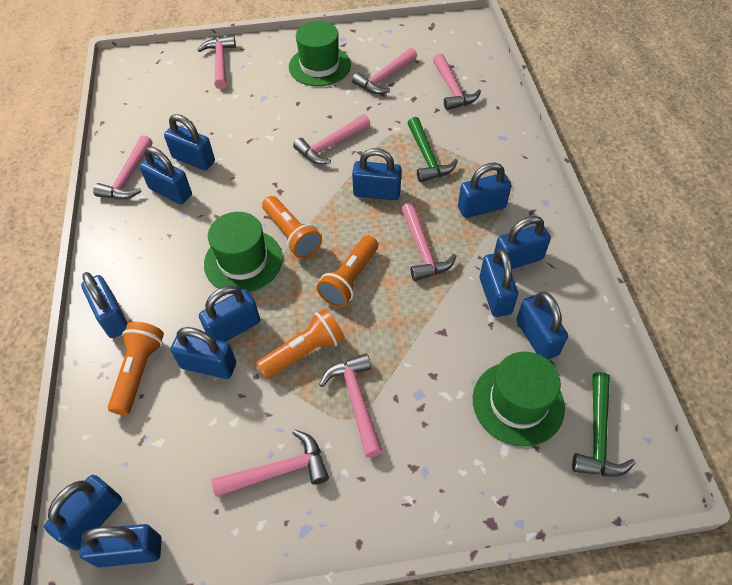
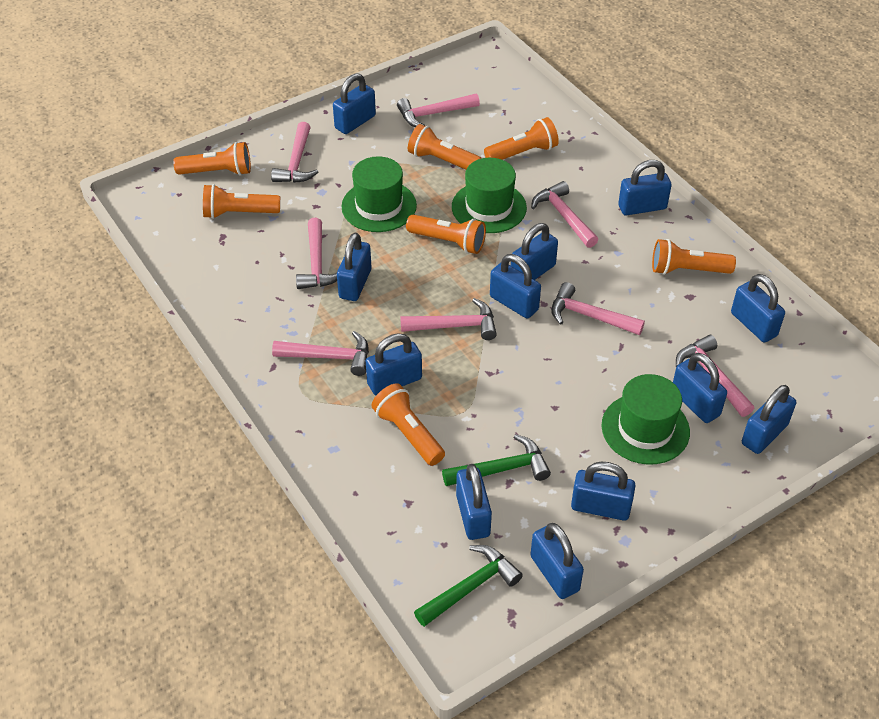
orange flashlight: 4 -> 7

